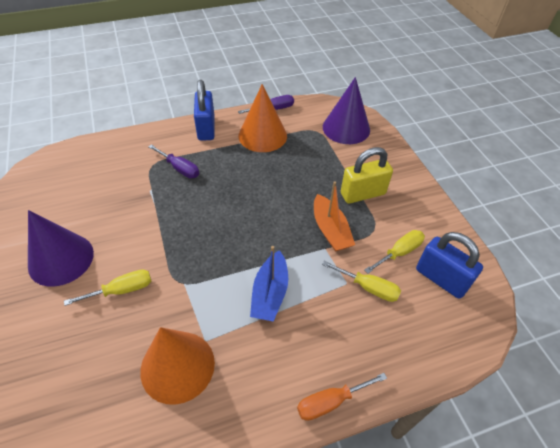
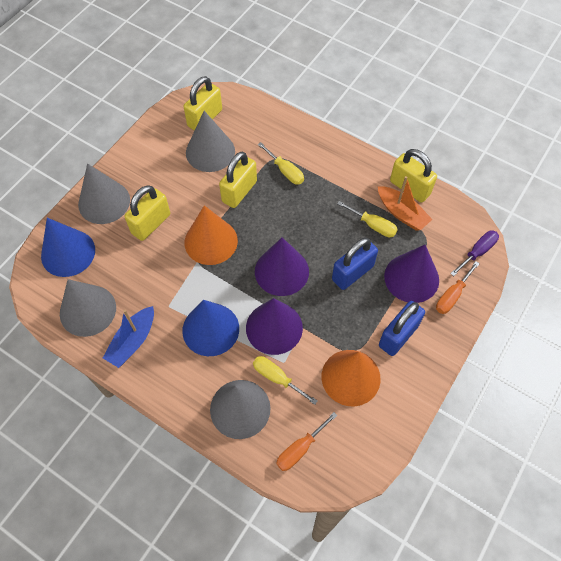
blue cone: 0 -> 2
grey cone: 0 -> 4
orange screwdriver: 1 -> 2
purple cone: 2 -> 3
purple screwdriver: 2 -> 1
yellow padlock: 1 -> 4

